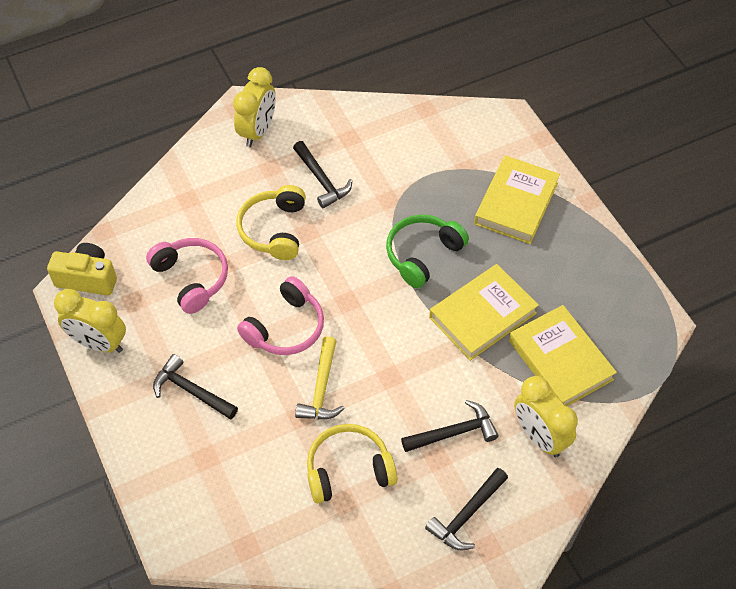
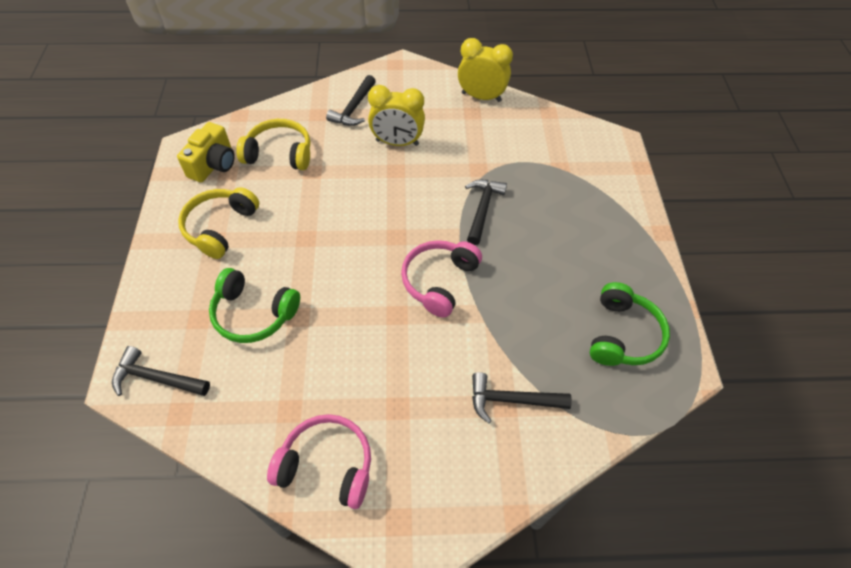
green headphones: 1 -> 2
yellow book: 3 -> 0
yellow clock: 3 -> 2
yellow hammer: 1 -> 0

